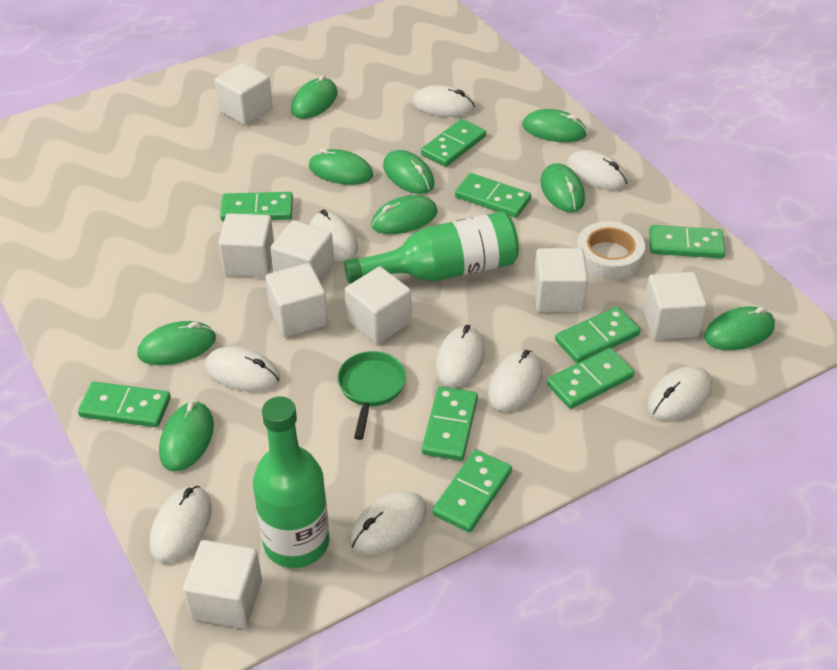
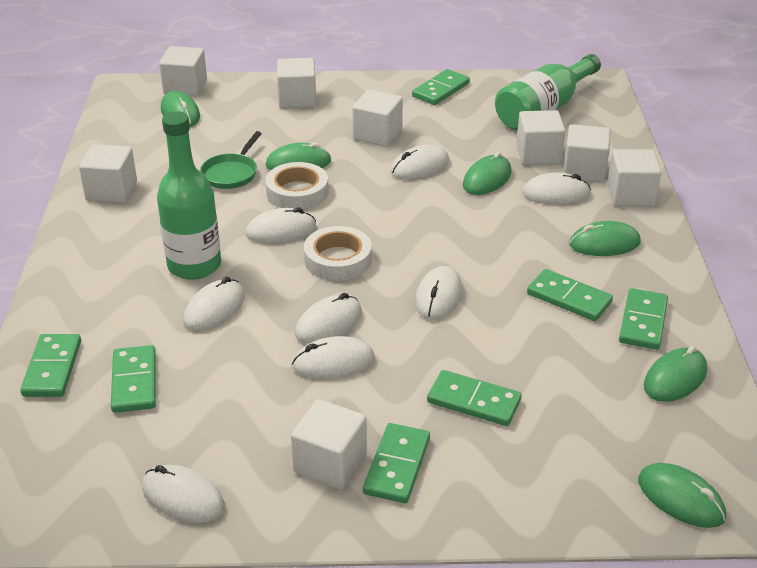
green domino: 9 -> 7
green mouse: 9 -> 6
white mouse: 9 -> 8
white tape: 1 -> 2

